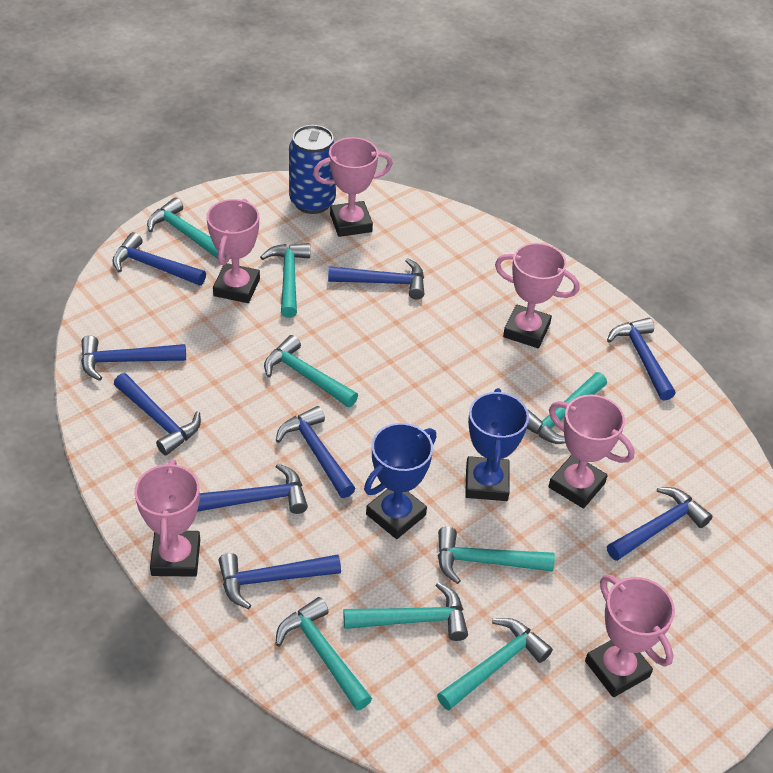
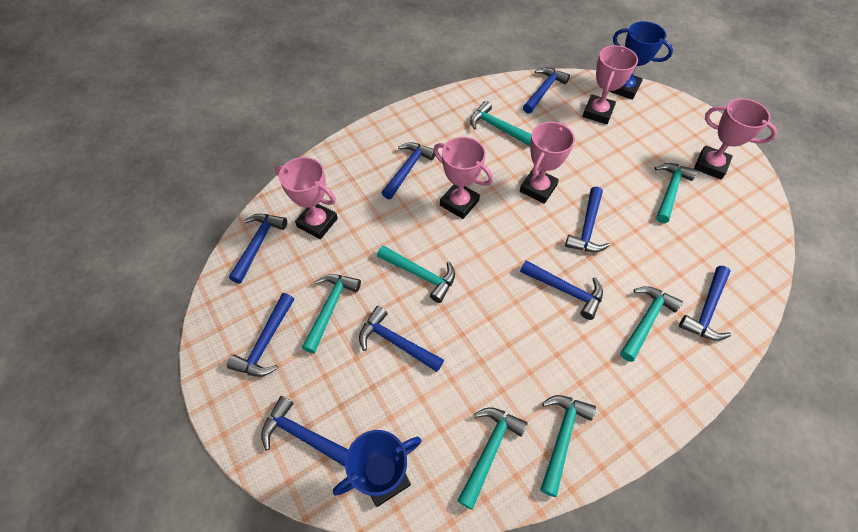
blue can: 1 -> 0
pink trophy: 6 -> 5
turquoise hammer: 8 -> 7

